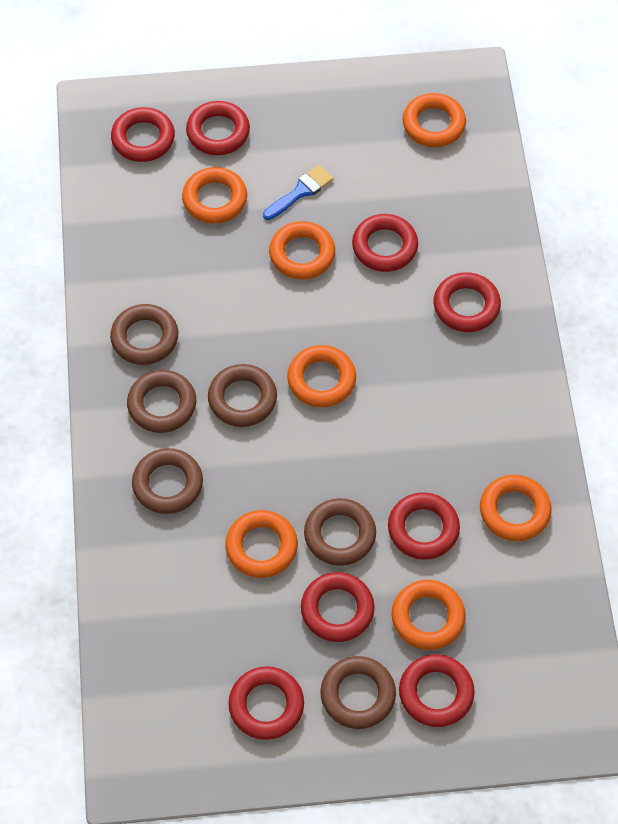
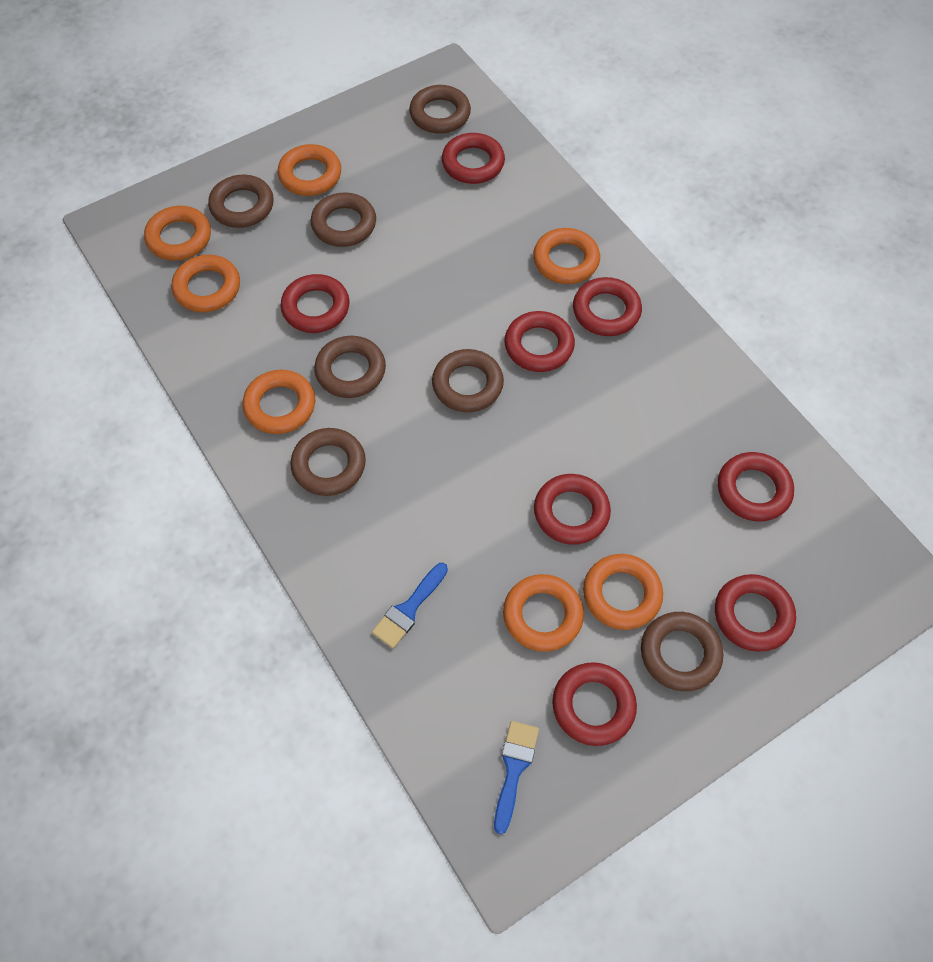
blue brush: 1 -> 2
brown ring: 6 -> 7

